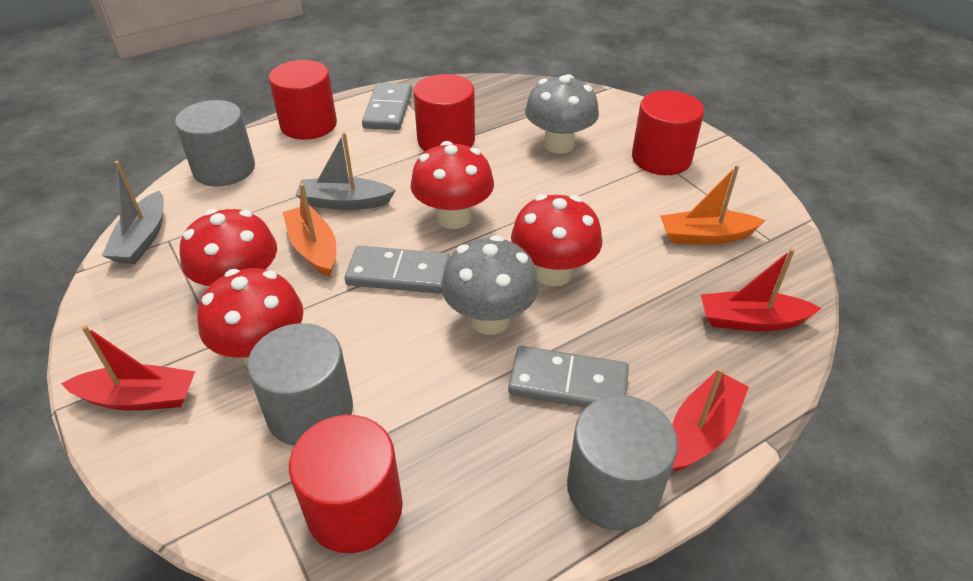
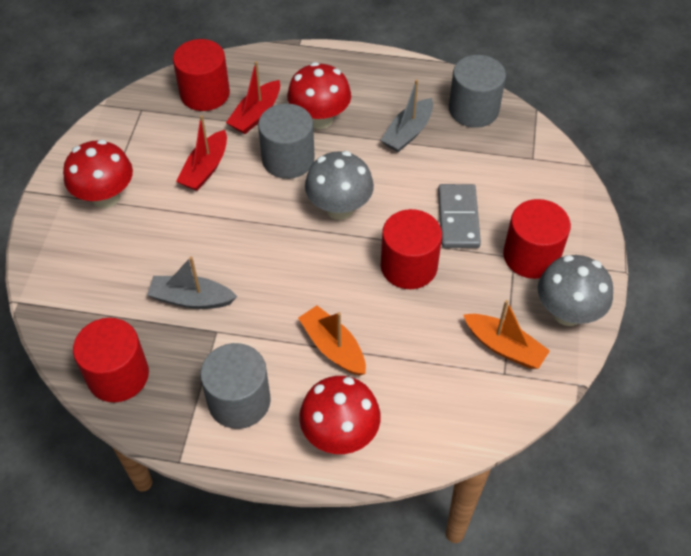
grey domino: 3 -> 1
red boat: 3 -> 2
red mushroom: 4 -> 3

